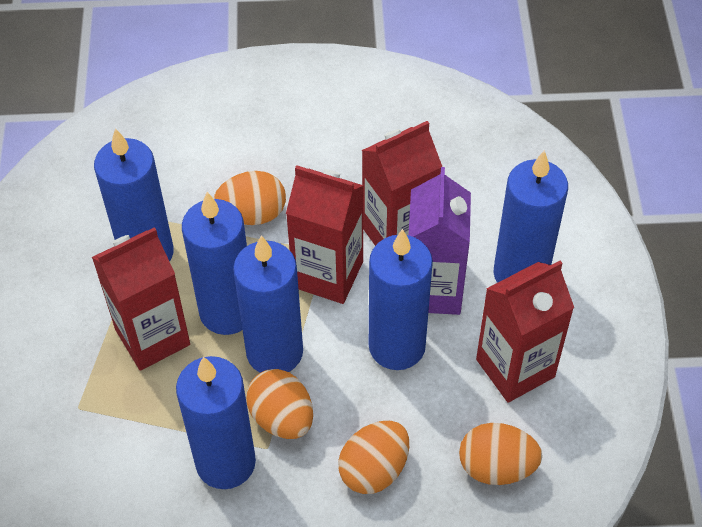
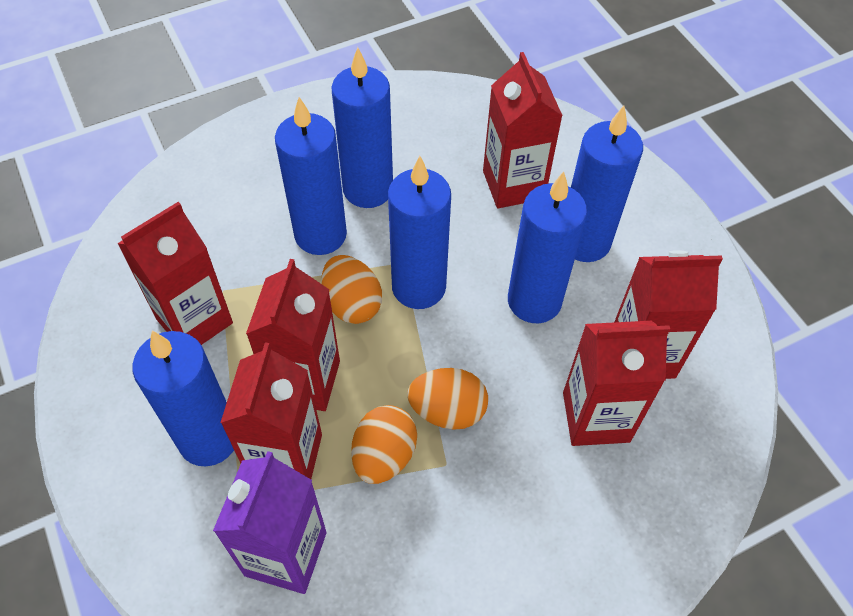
orange egg: 4 -> 3
red carton: 4 -> 6

